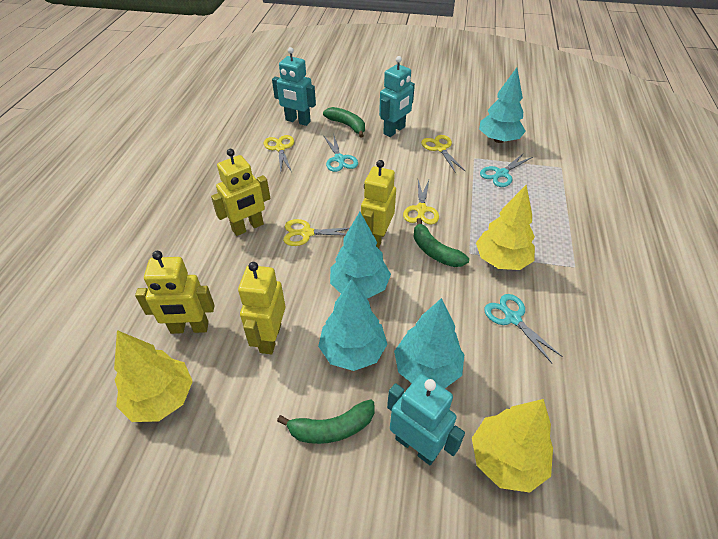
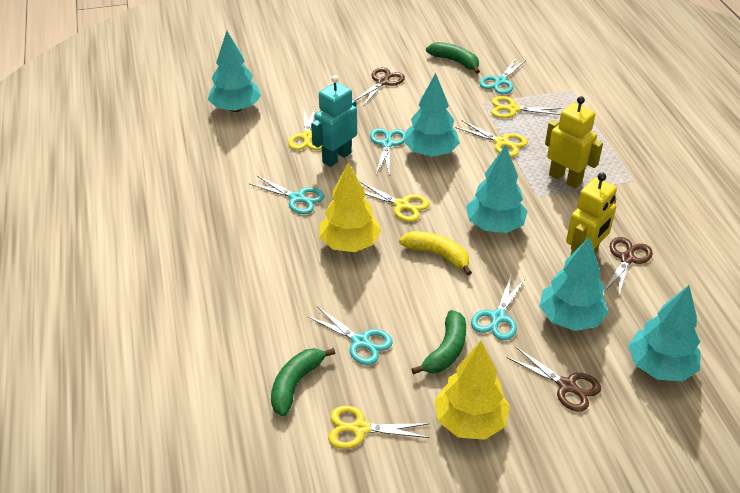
brown scissors: 0 -> 3
turquoise robot: 3 -> 1
turquoise scissors: 3 -> 5
turquoise tree: 4 -> 5
yellow banana: 0 -> 1
yellow robot: 4 -> 2
yellow scissors: 4 -> 5
yellow tree: 3 -> 2

